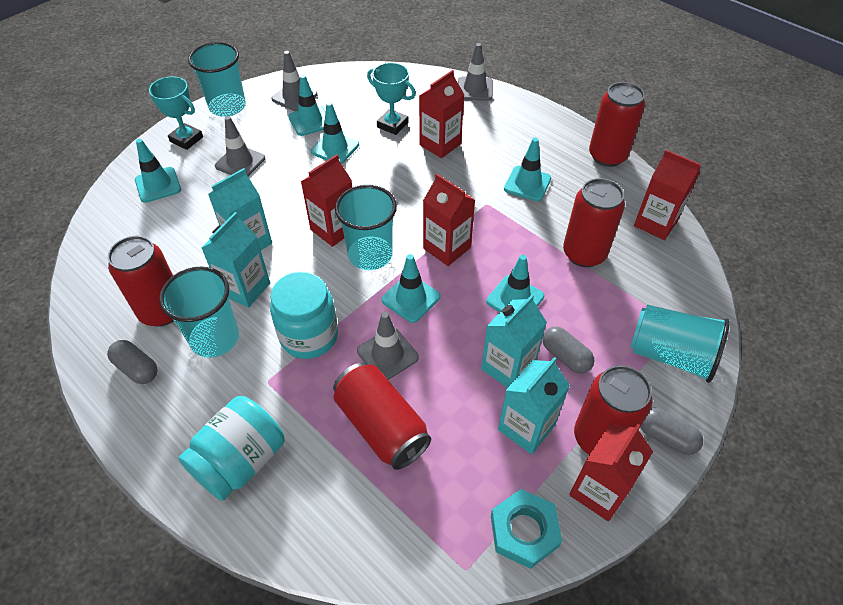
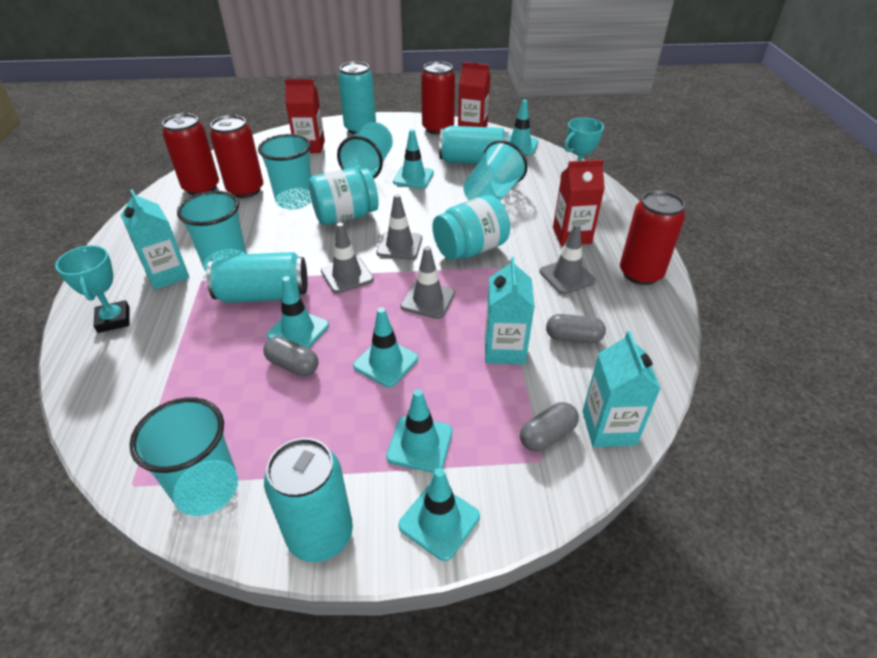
red can: 5 -> 4
red carton: 5 -> 3
turquoise can: 0 -> 4
turquoise carton: 4 -> 3
turquoise cup: 4 -> 5
turquoise nut: 1 -> 0

